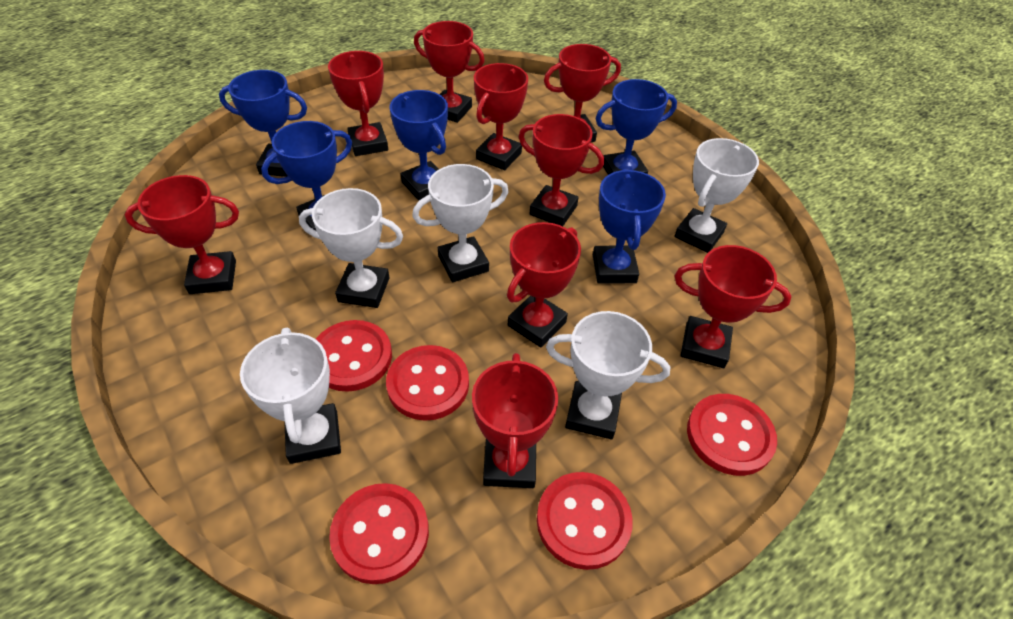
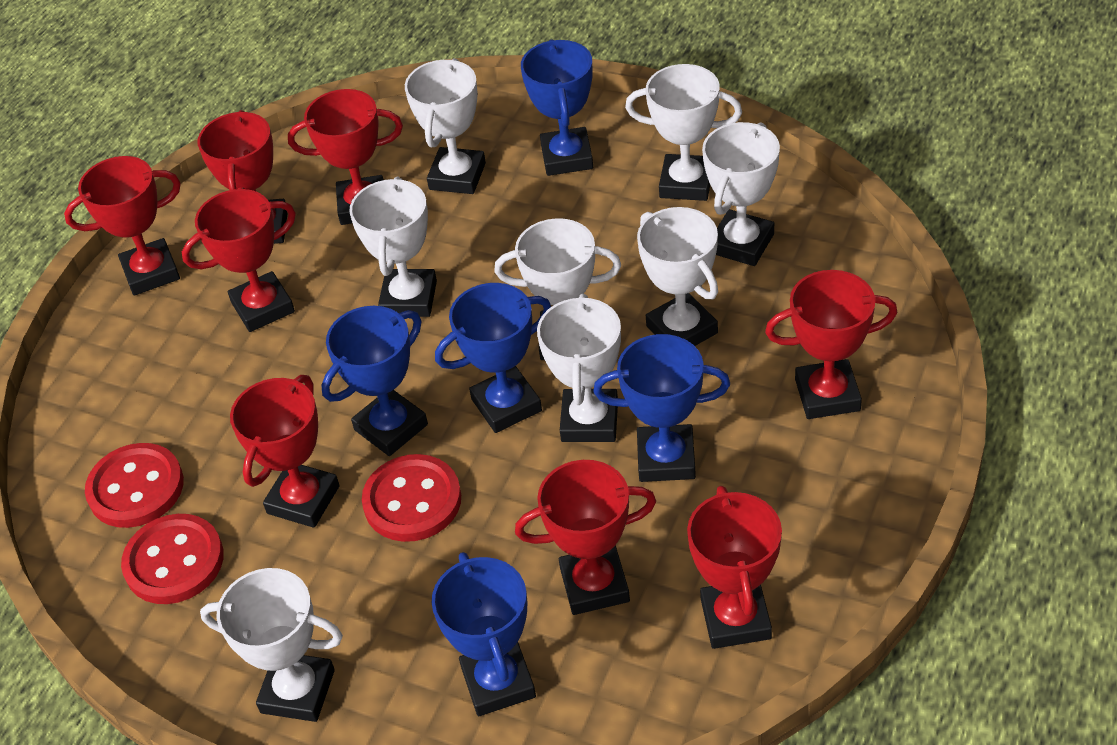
red button: 5 -> 3
red trophy: 9 -> 8
white trophy: 5 -> 8

